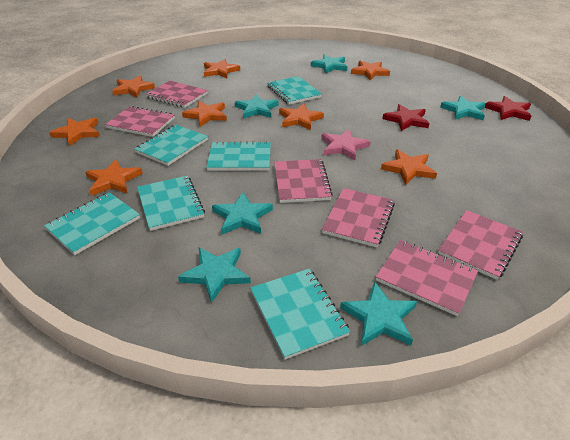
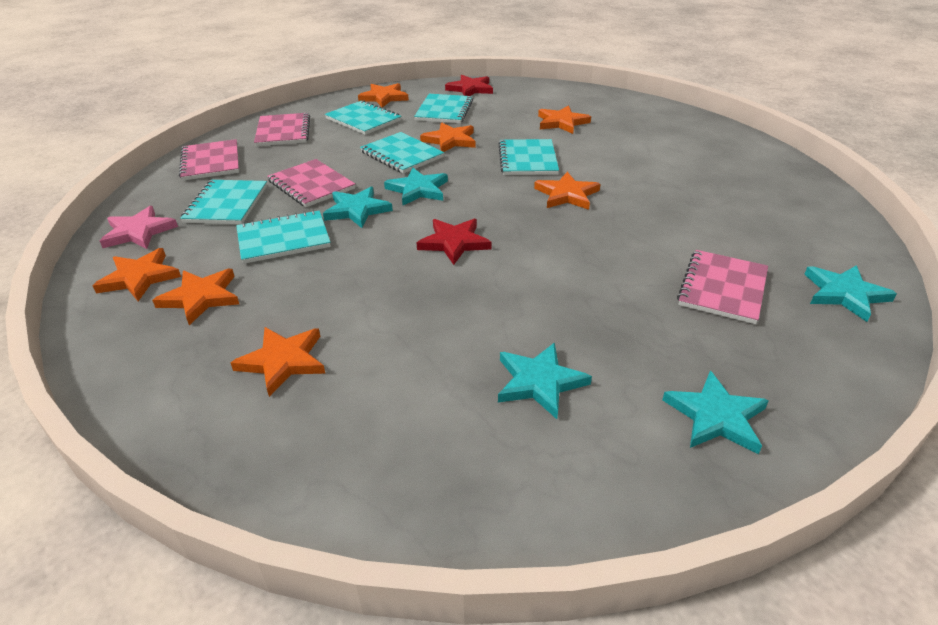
orange star: 8 -> 7
pink notebook: 6 -> 4
turquoise star: 6 -> 5

